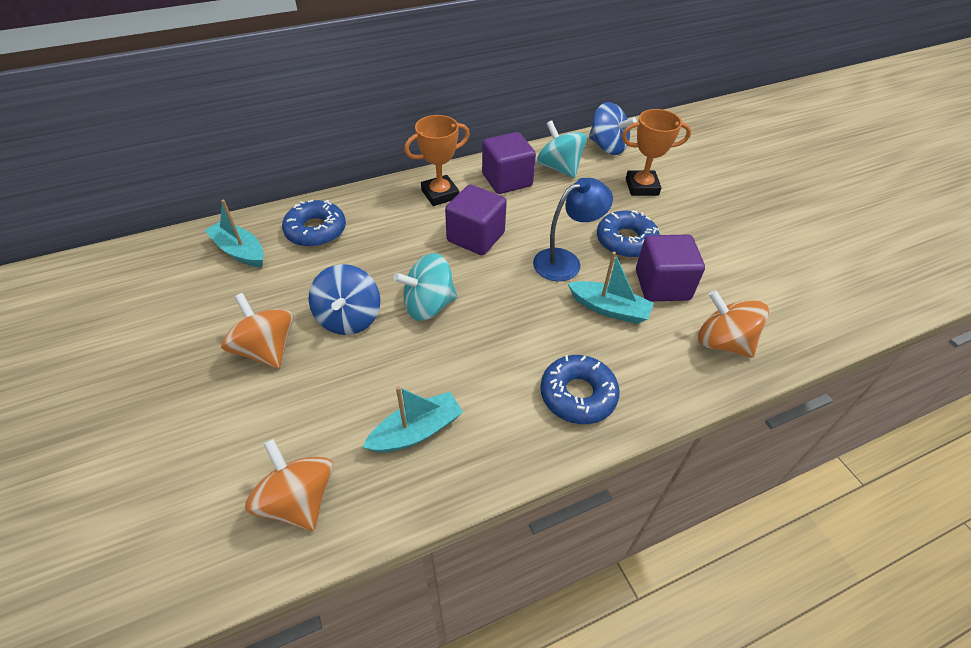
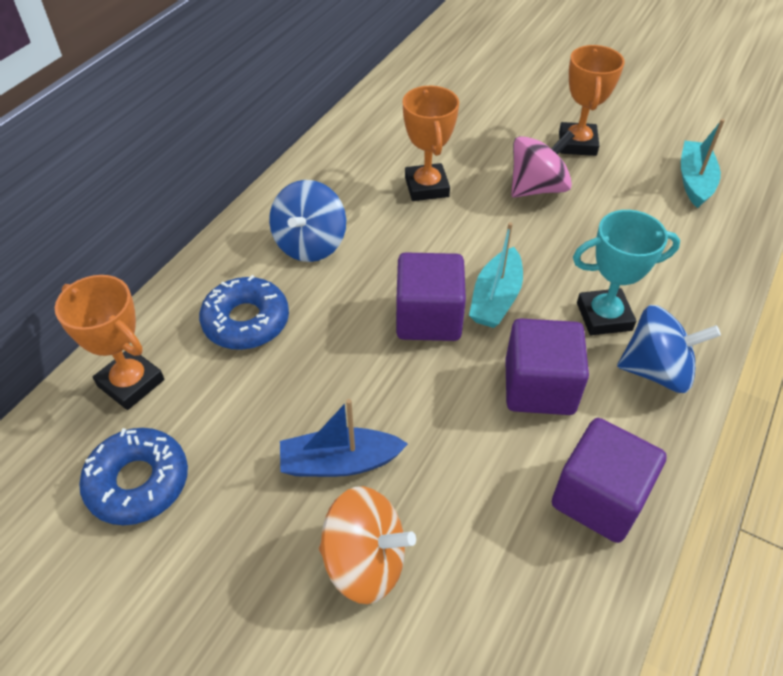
blue boat: 0 -> 1
blue donut: 3 -> 2
blue lamp: 1 -> 0
orange spinning top: 3 -> 1
orange trophy: 2 -> 3
pink spinning top: 0 -> 1
turquoise boat: 3 -> 2
turquoise spinning top: 2 -> 0
turquoise trophy: 0 -> 1

